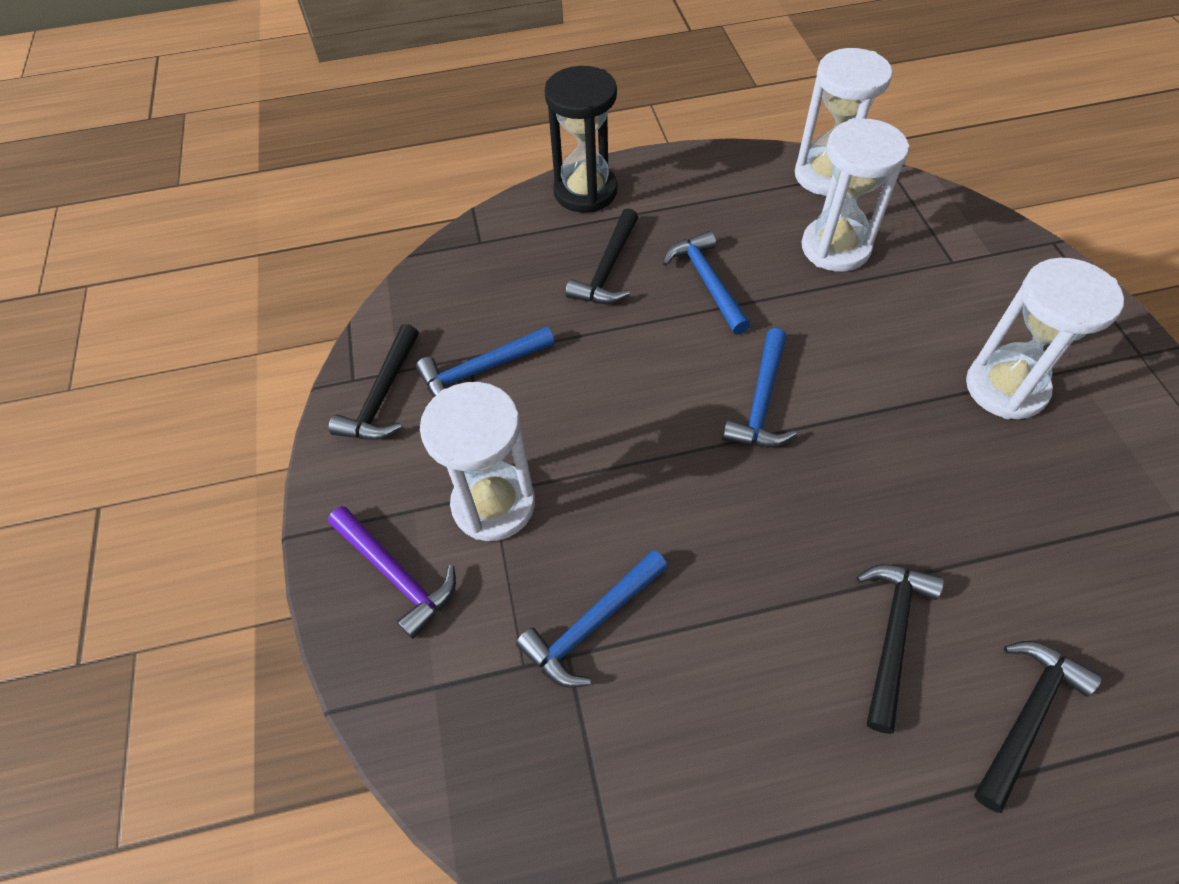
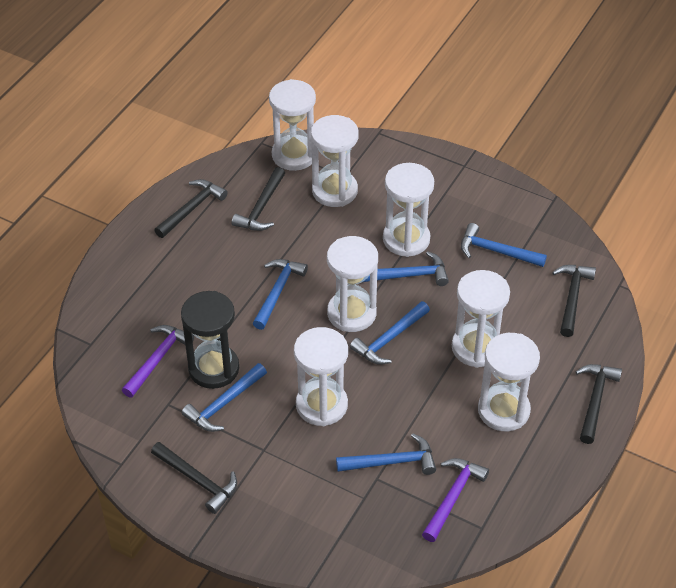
black hammer: 4 -> 5
blue hammer: 4 -> 6
purple hammer: 1 -> 2
white hourglass: 4 -> 7

